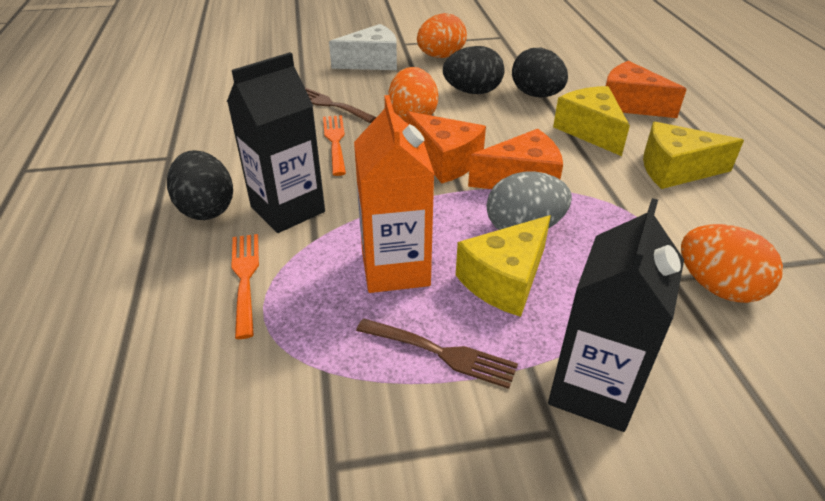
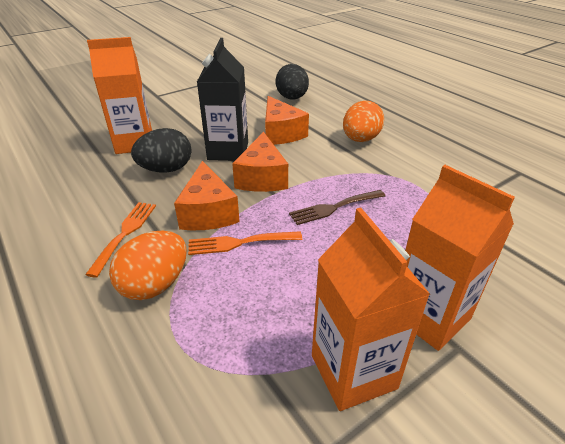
black carton: 2 -> 1
black egg: 3 -> 2
brown fork: 2 -> 1
grey egg: 1 -> 0
orange carton: 1 -> 3
orange egg: 3 -> 2
white cheese: 1 -> 0
yellow cheese: 3 -> 0

